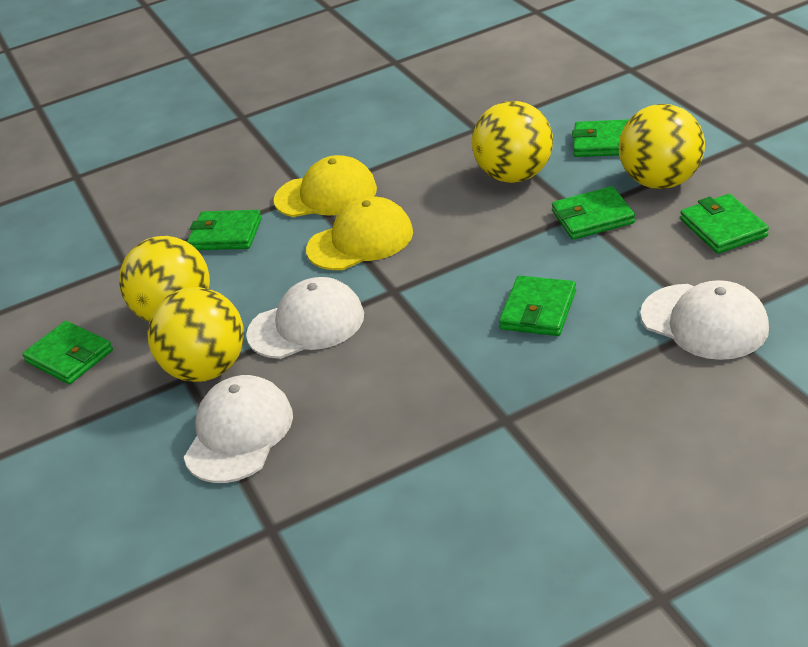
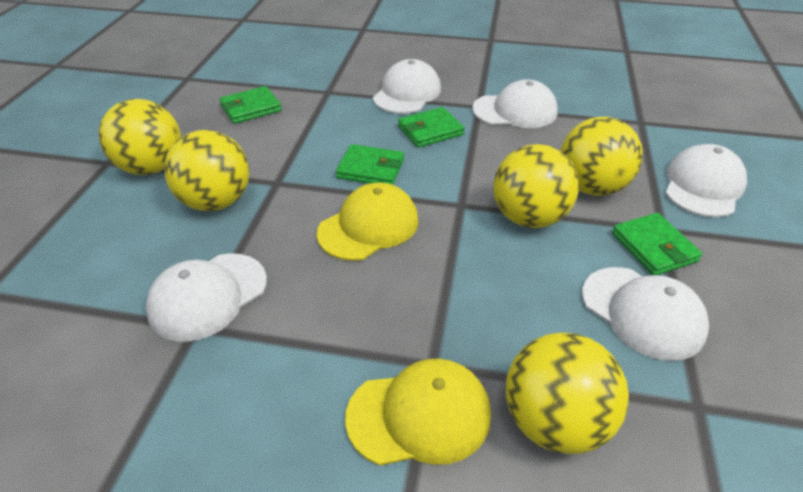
green wallet: 6 -> 4
white cap: 3 -> 5
yellow ball: 4 -> 5

